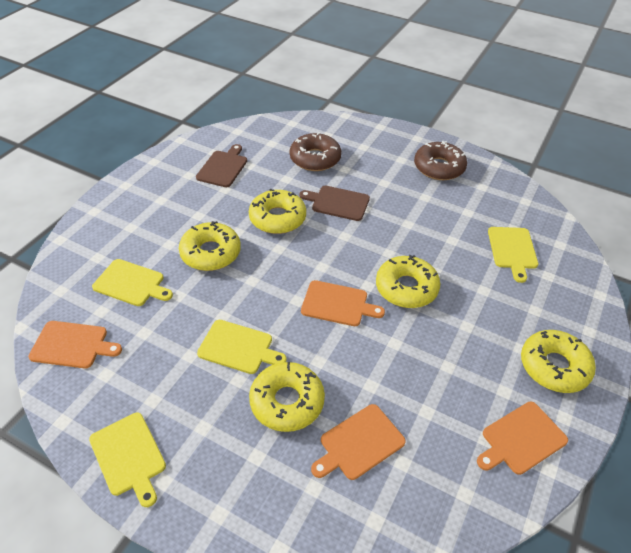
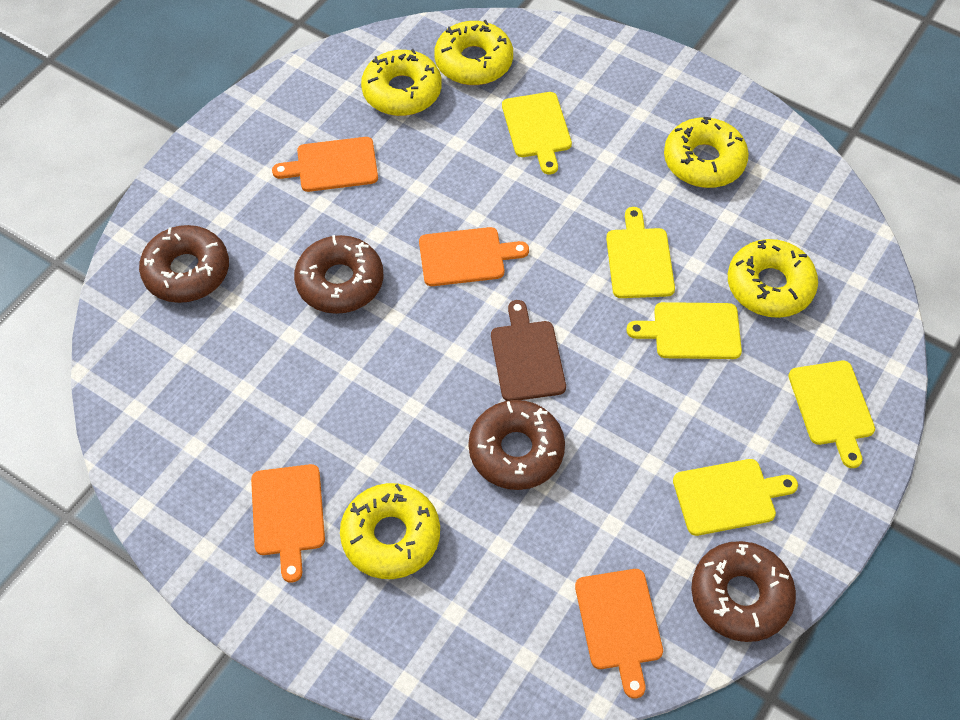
brown cutting board: 2 -> 1
brown donut: 2 -> 4
yellow cutting board: 4 -> 5

